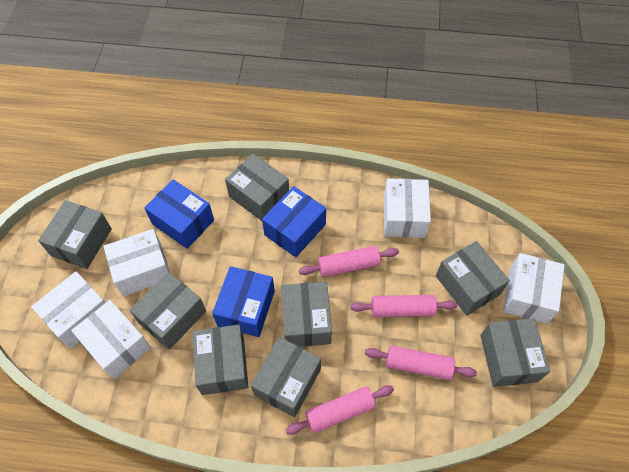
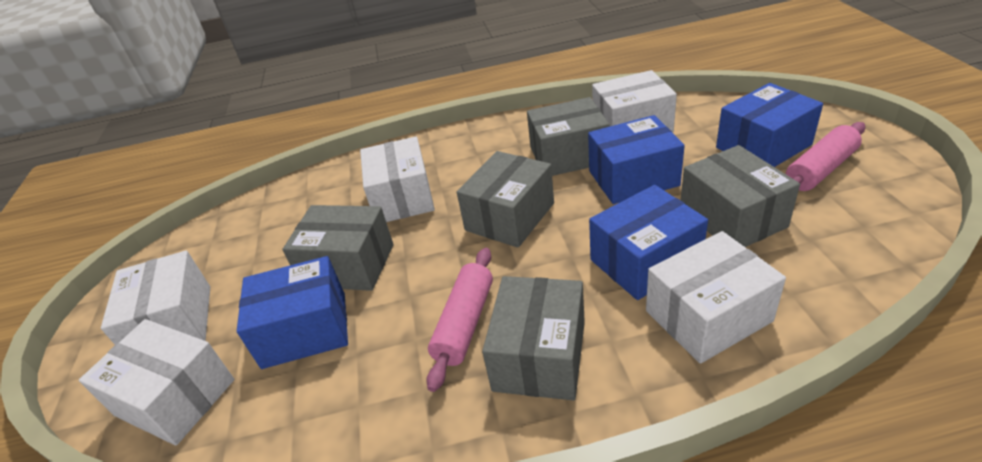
blue box: 3 -> 4
grey box: 8 -> 5
pink rolling pin: 4 -> 2

